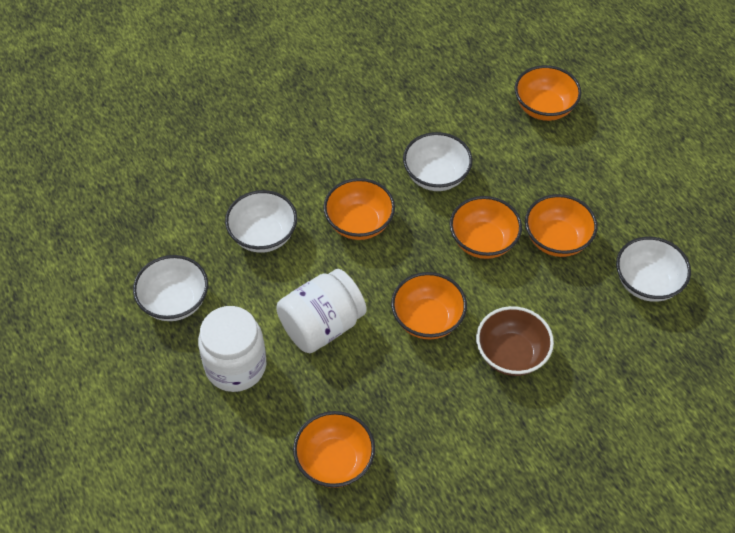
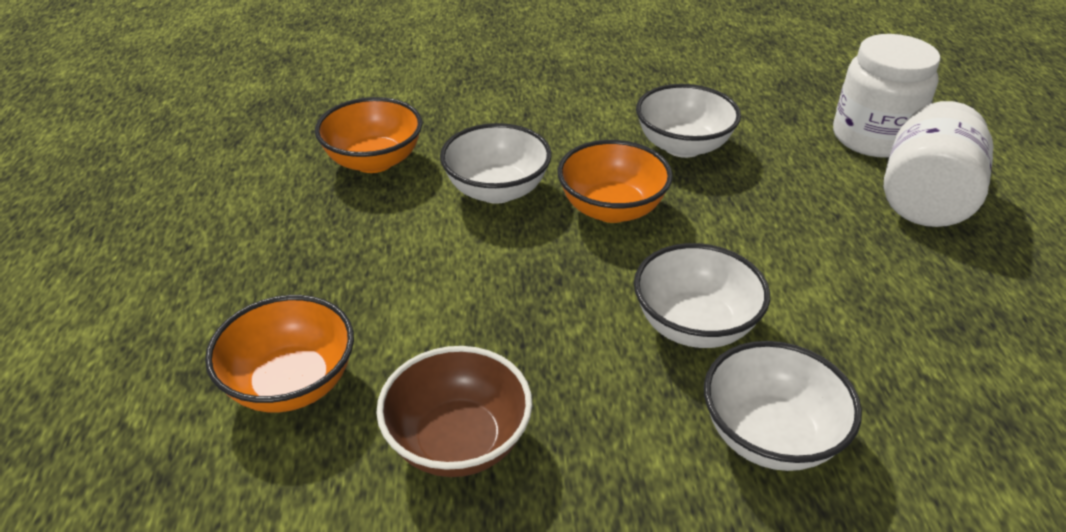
orange bowl: 6 -> 3

